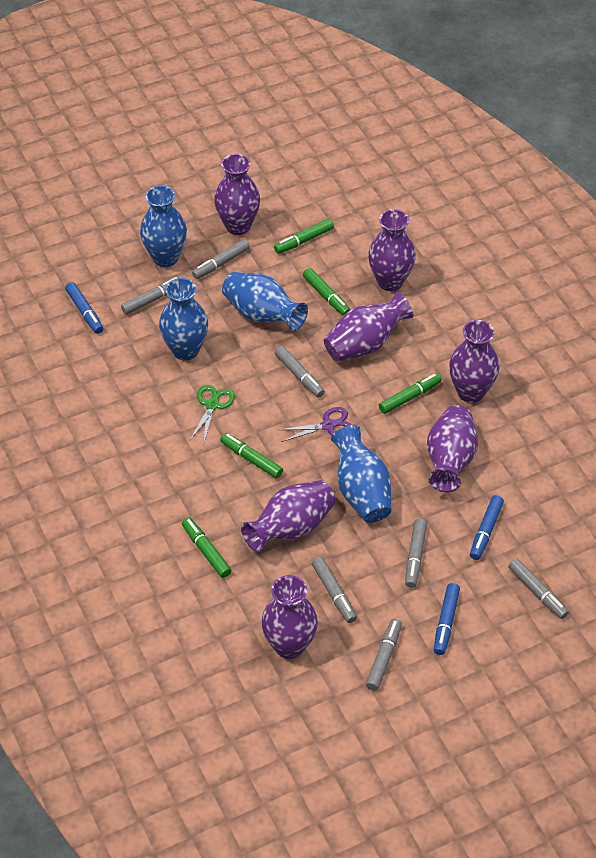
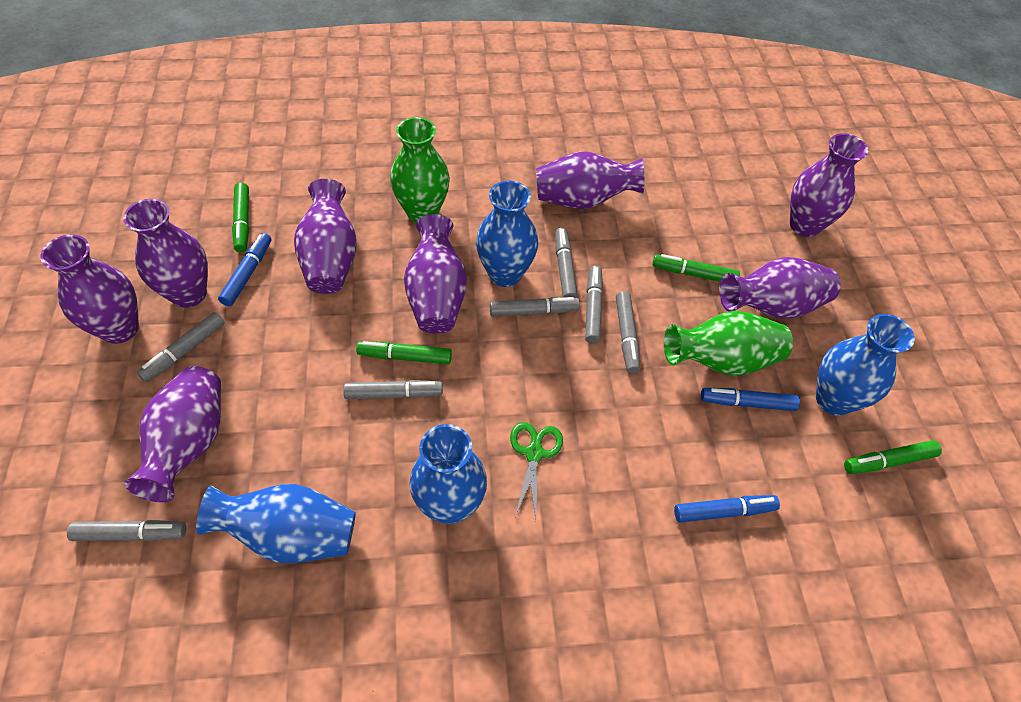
green marker: 5 -> 4
green vase: 0 -> 2
purple scissors: 1 -> 0
purple vase: 7 -> 8

